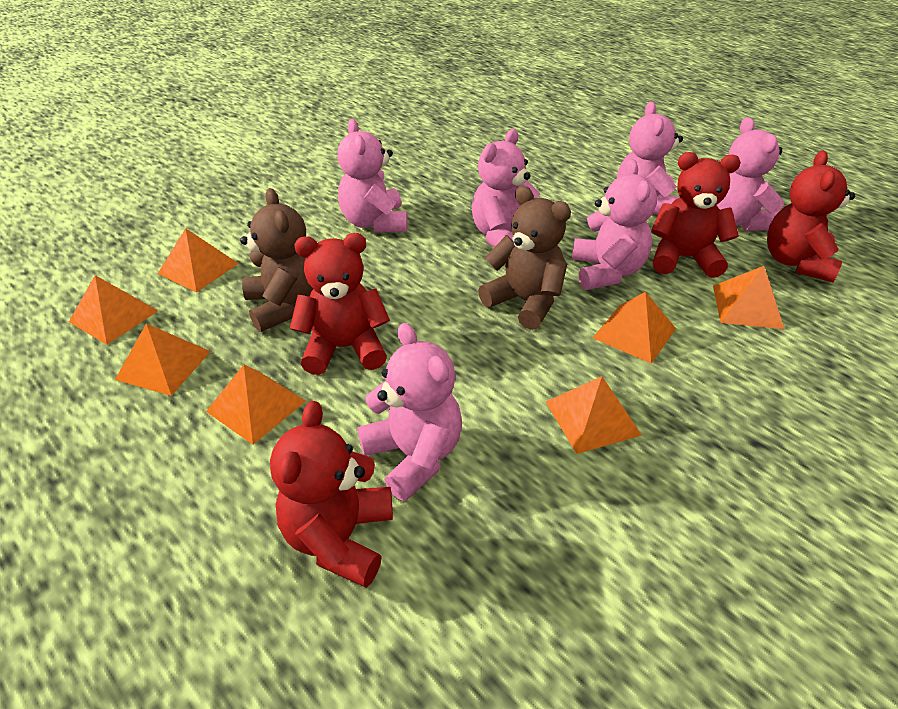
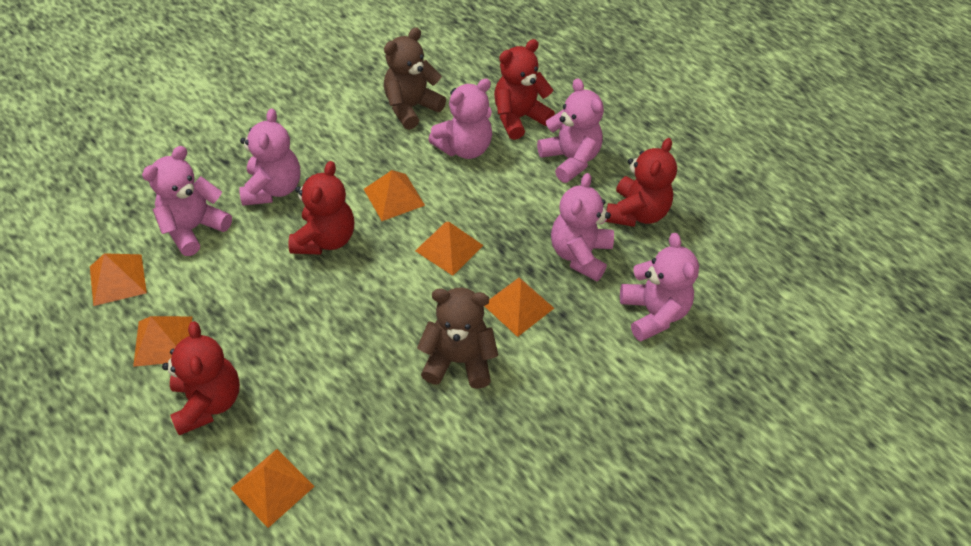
orange pyramid: 7 -> 6

